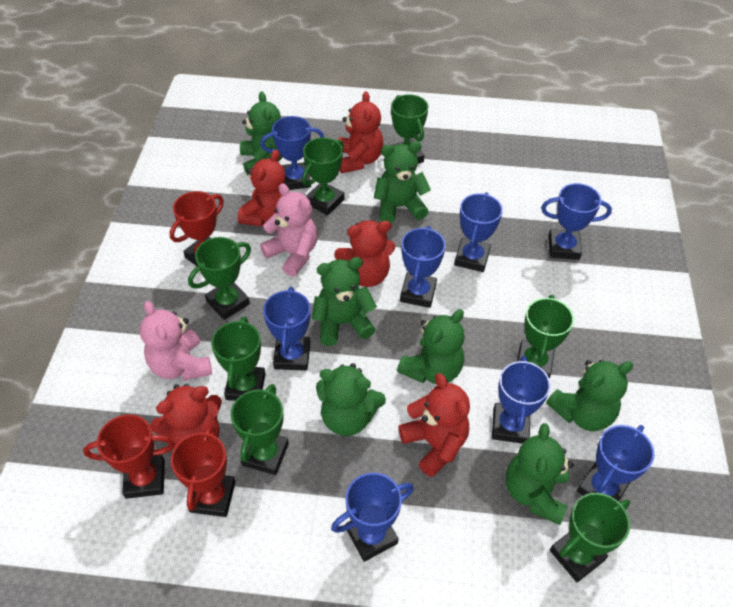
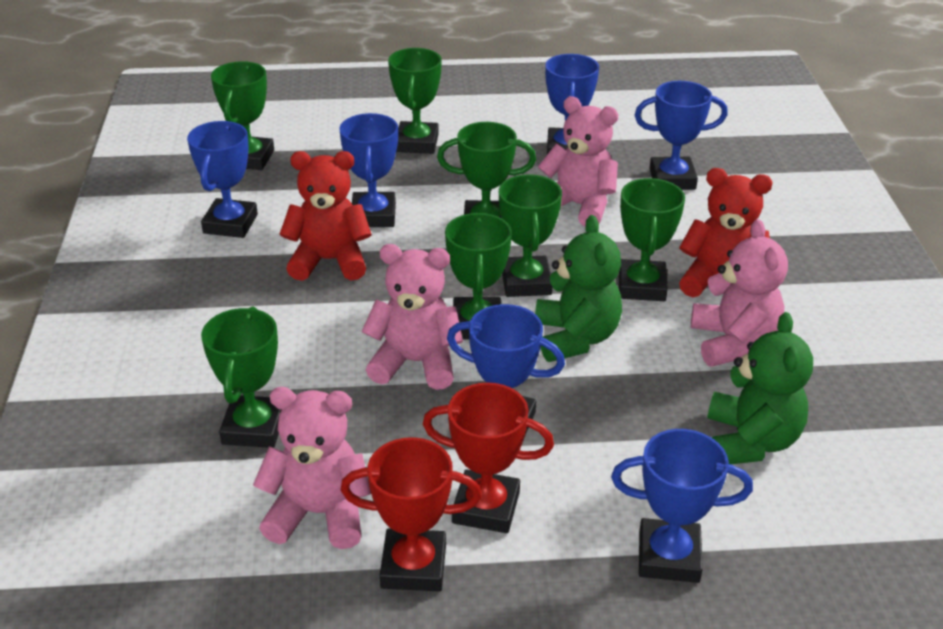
blue trophy: 8 -> 6
green teddy bear: 7 -> 2
pink teddy bear: 2 -> 4
red teddy bear: 5 -> 2
red trophy: 3 -> 2

